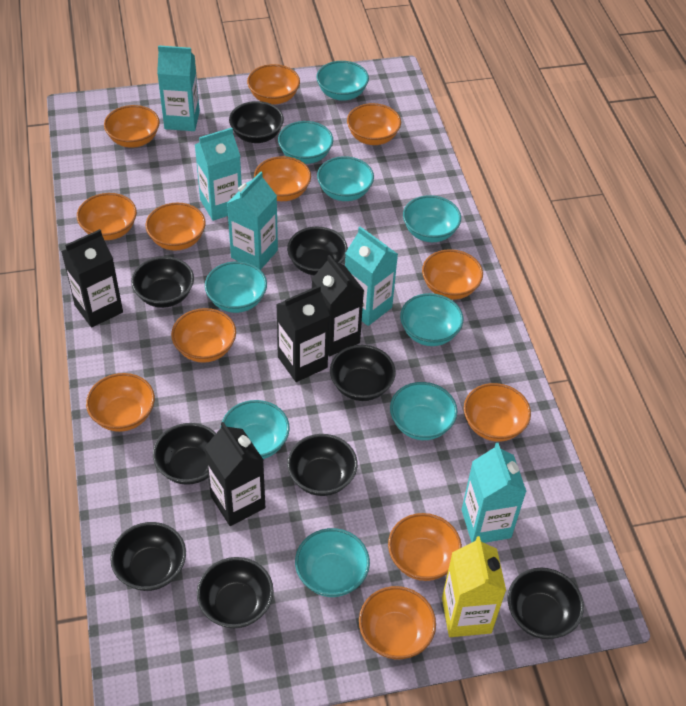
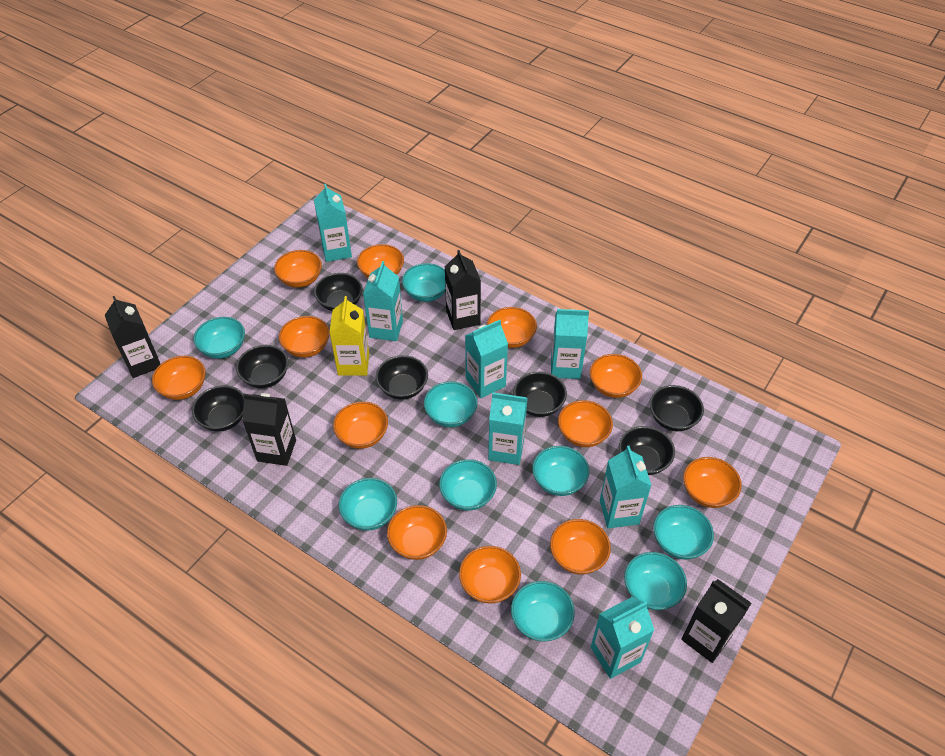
black bowl: 9 -> 7
turquoise carton: 5 -> 7

